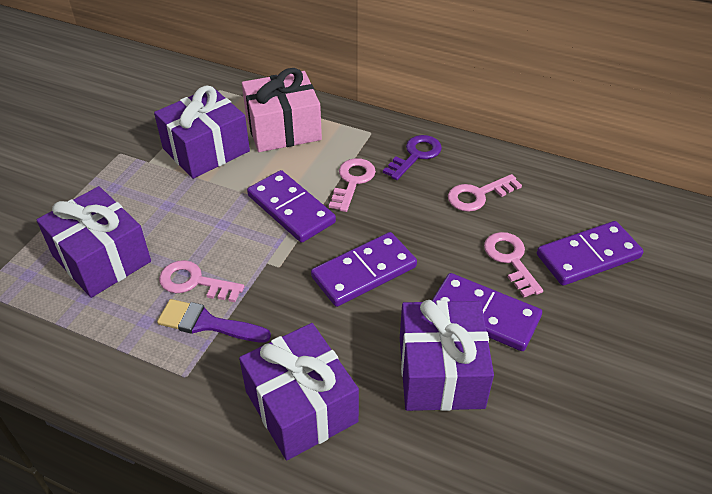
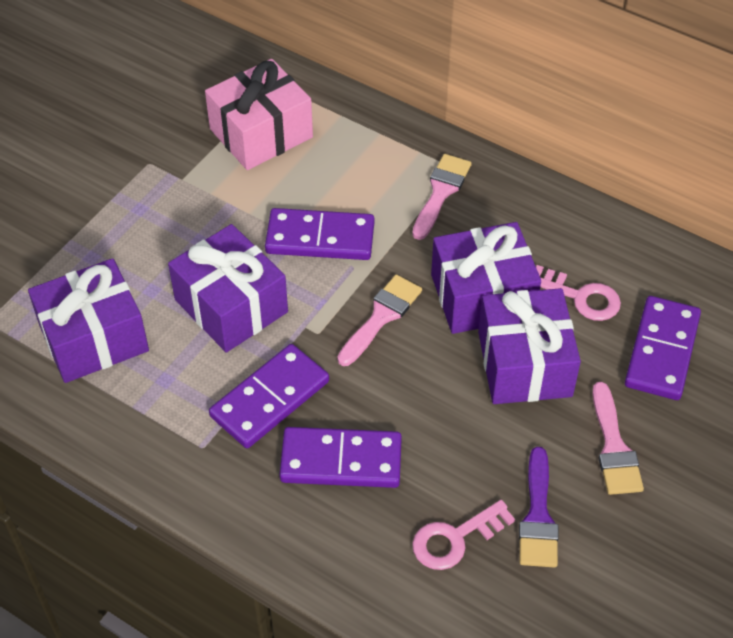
pink brush: 0 -> 3
pink key: 4 -> 2
purple key: 1 -> 0

